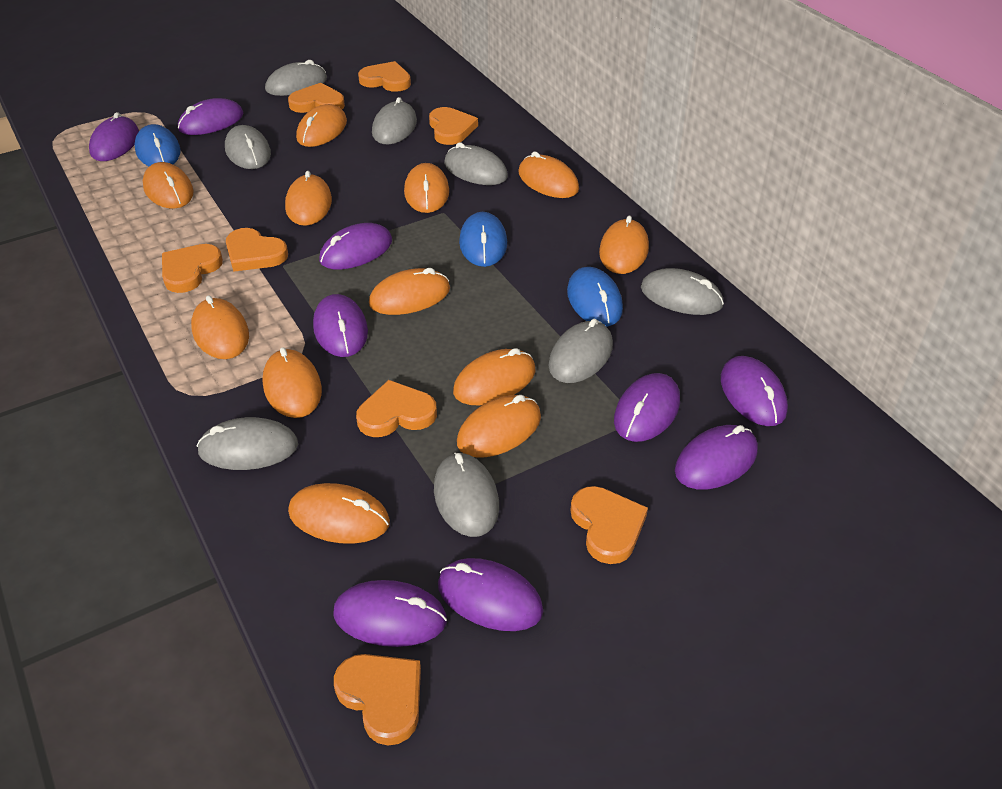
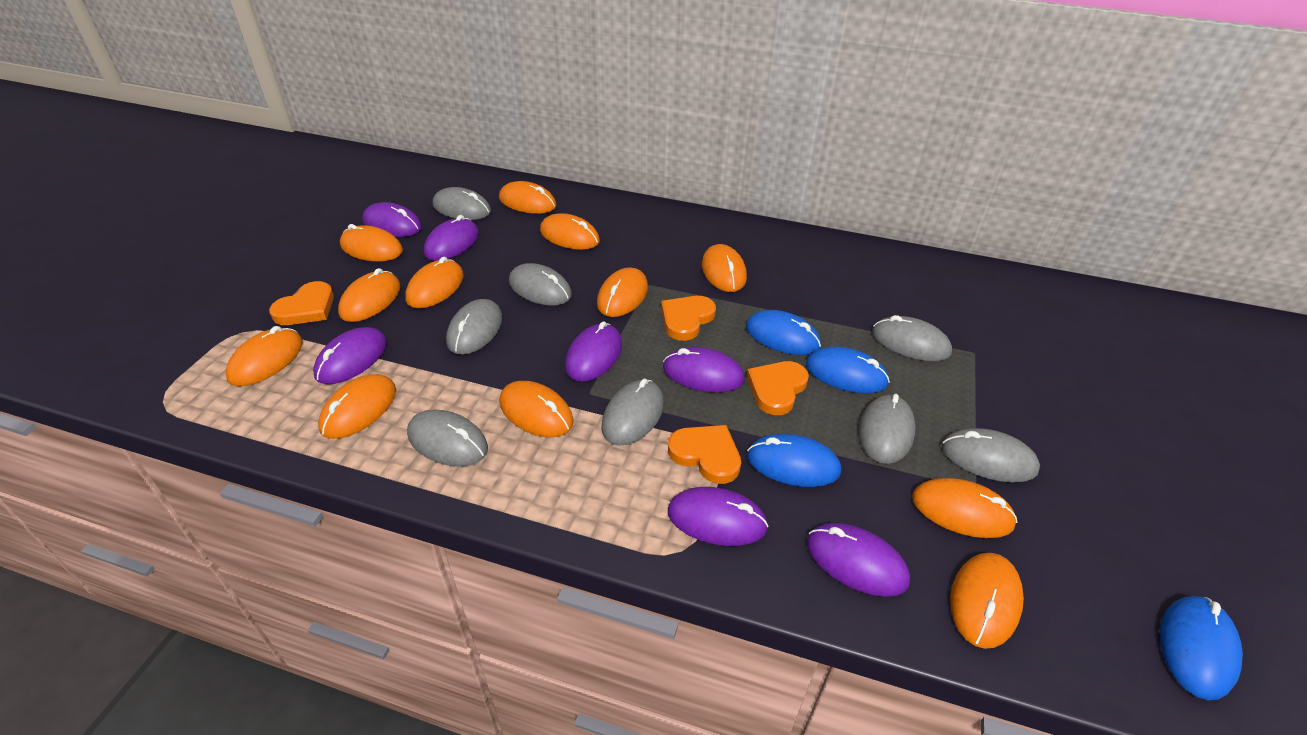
blue mouse: 3 -> 4
orange heart: 8 -> 4
purple mouse: 9 -> 7

